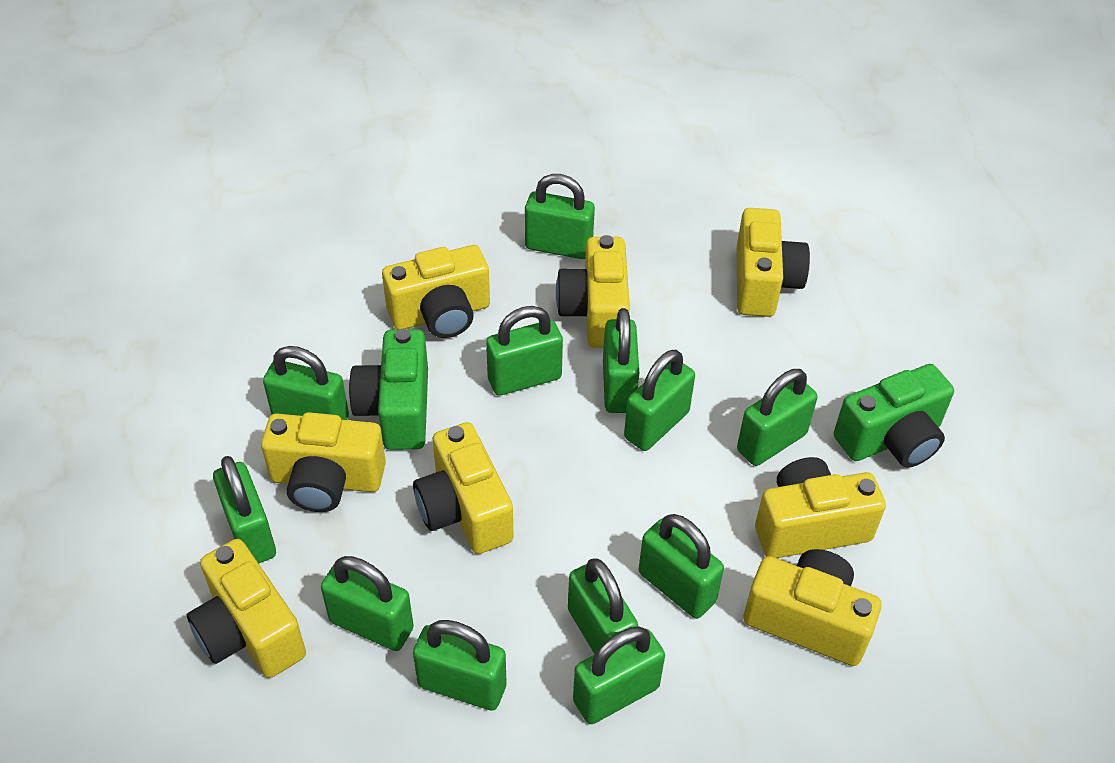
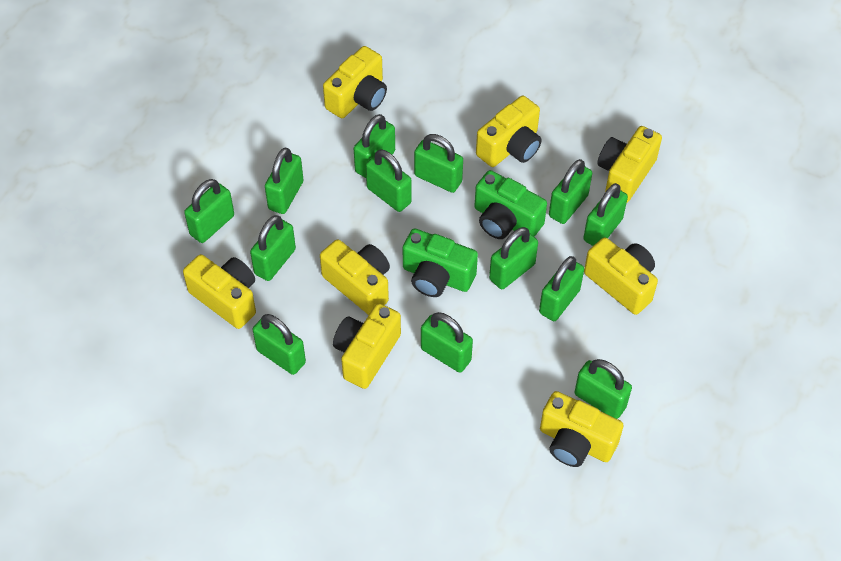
green padlock: 12 -> 13

